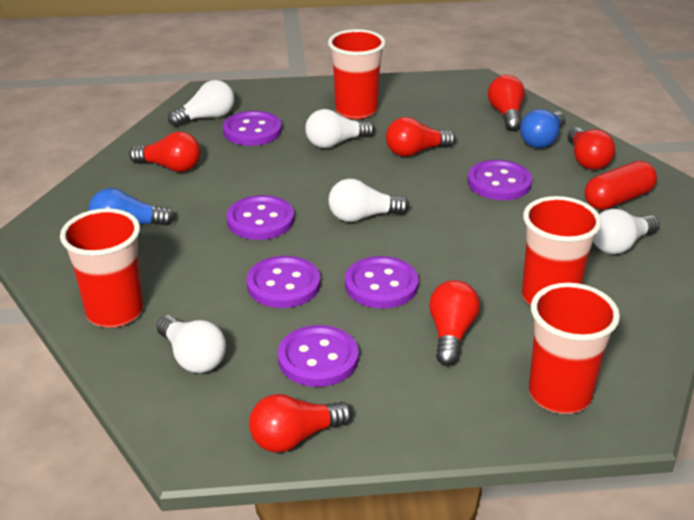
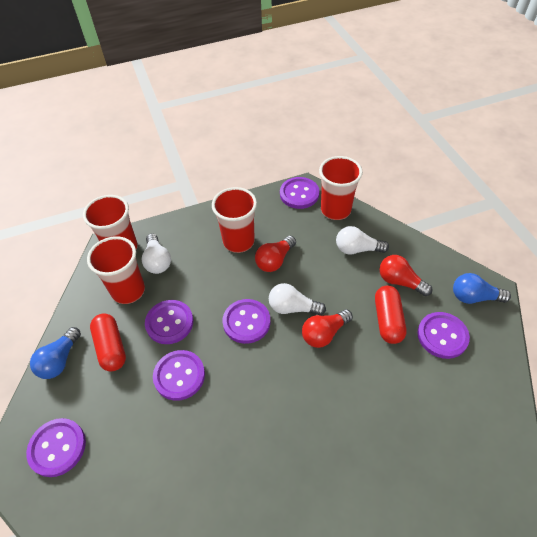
red capsule: 1 -> 2
red light bulb: 6 -> 3
white light bulb: 5 -> 3

